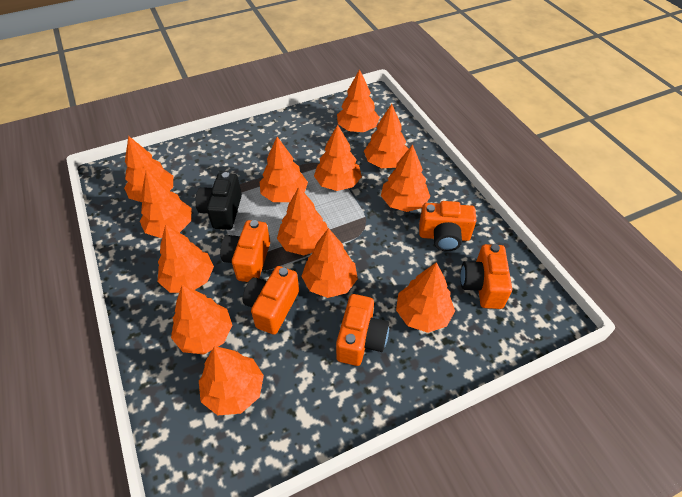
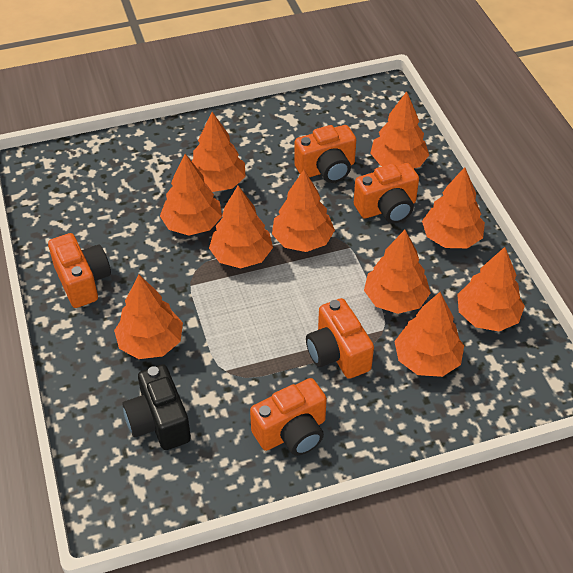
orange tree: 13 -> 10

